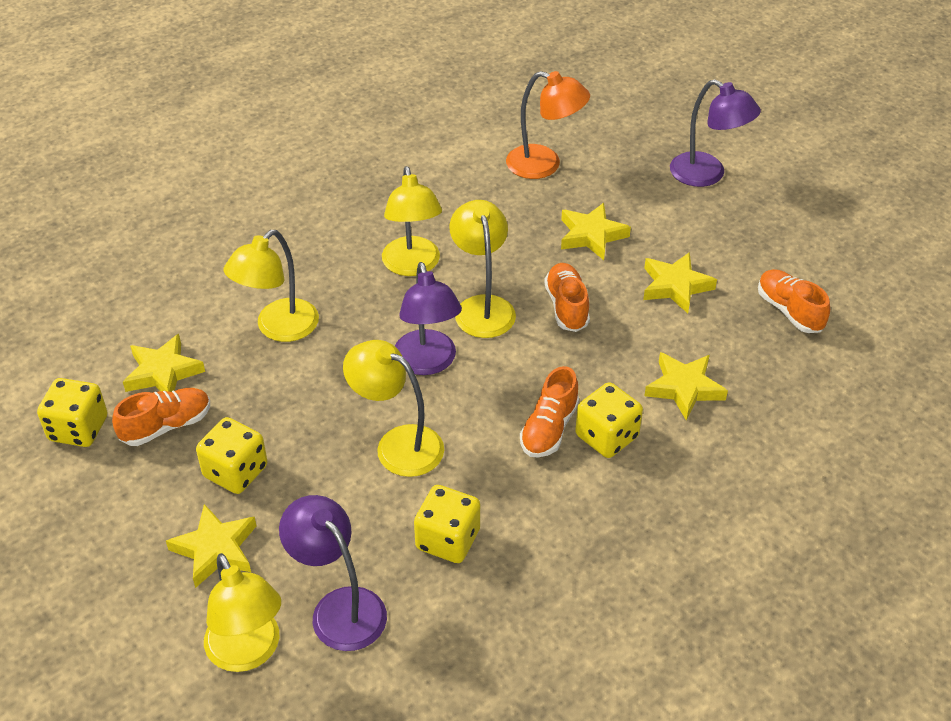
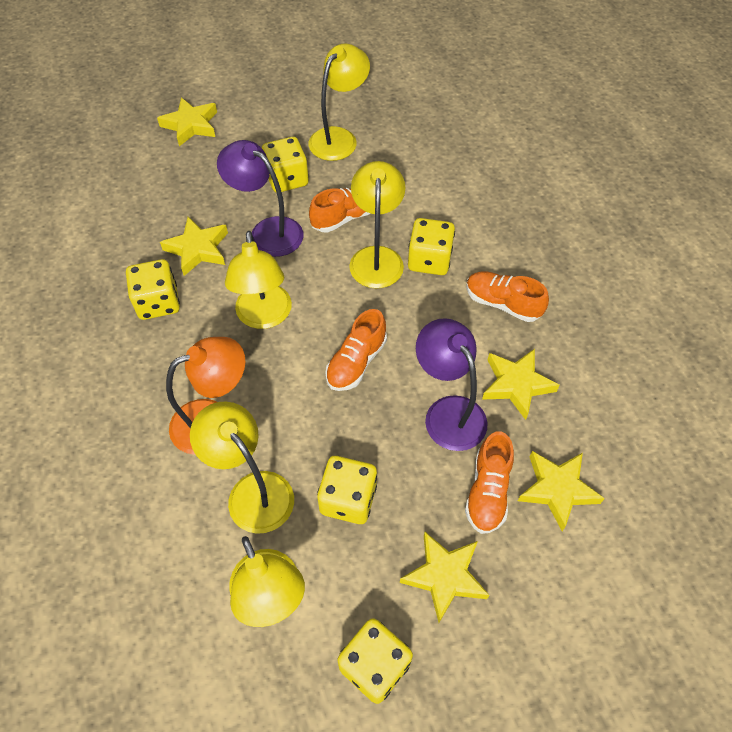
purple lamp: 3 -> 2
yellow dice: 4 -> 5

